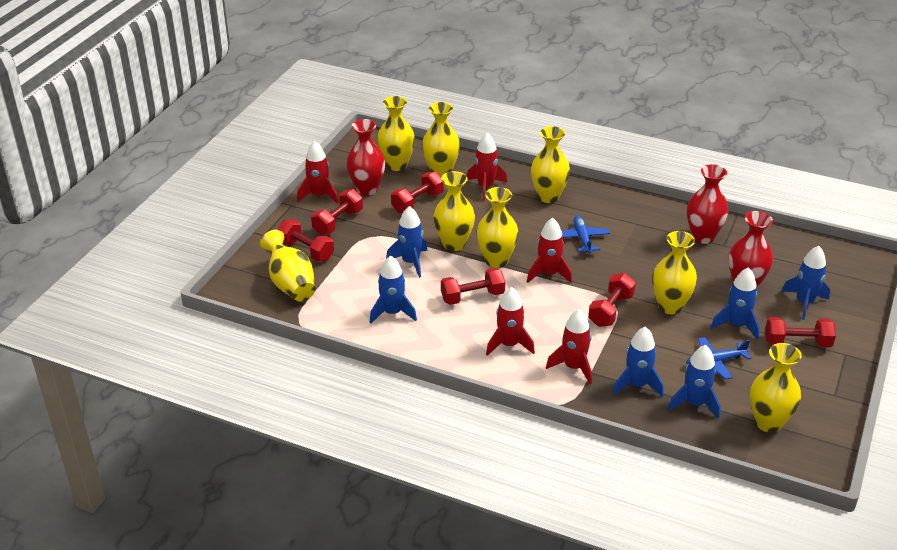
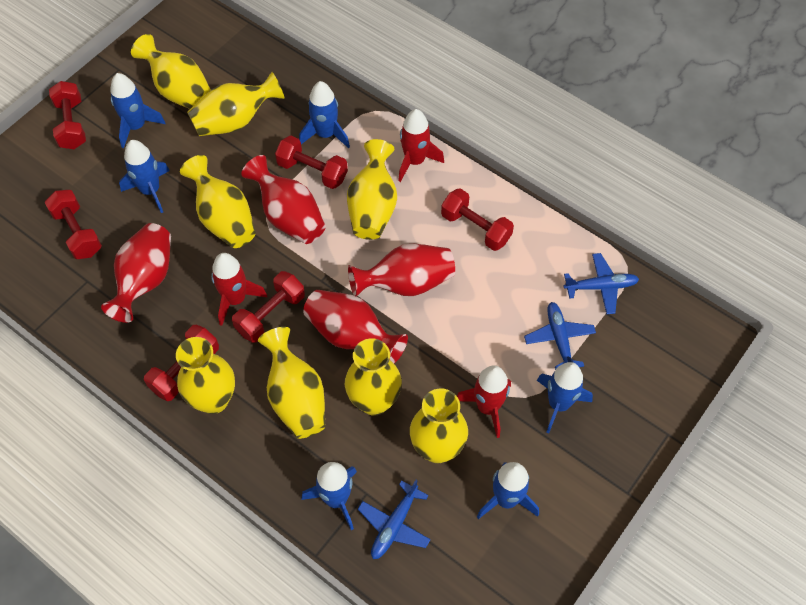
blue plane: 2 -> 3
red rocket: 5 -> 3
red vase: 3 -> 4

